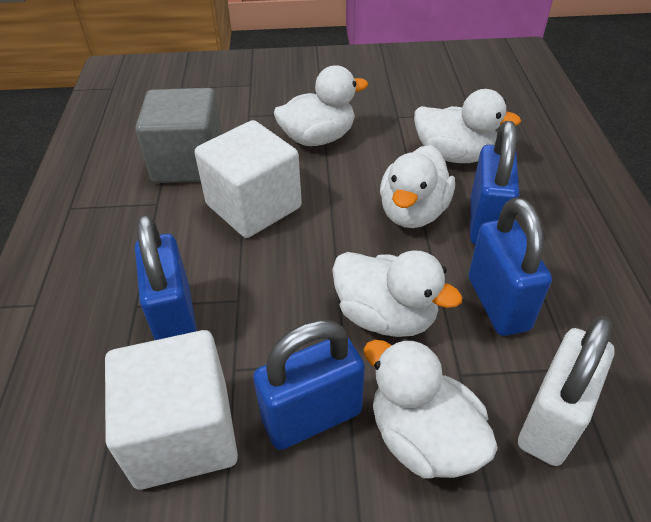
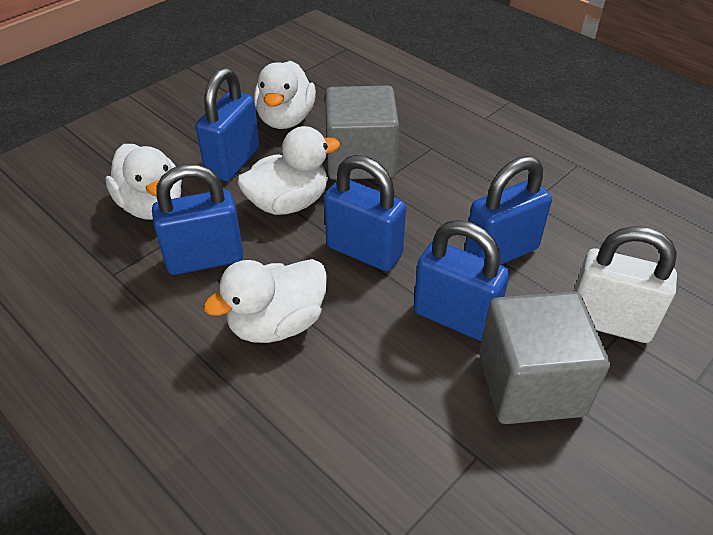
blue padlock: 4 -> 5
grey cube: 1 -> 2
white cube: 2 -> 0
white duck: 5 -> 4

